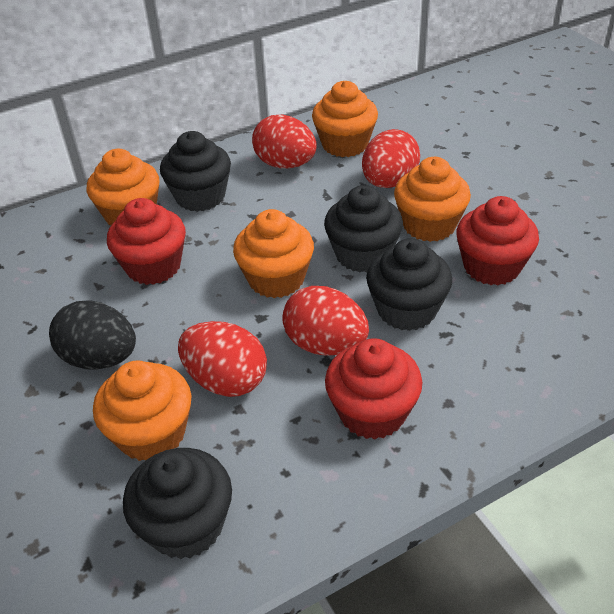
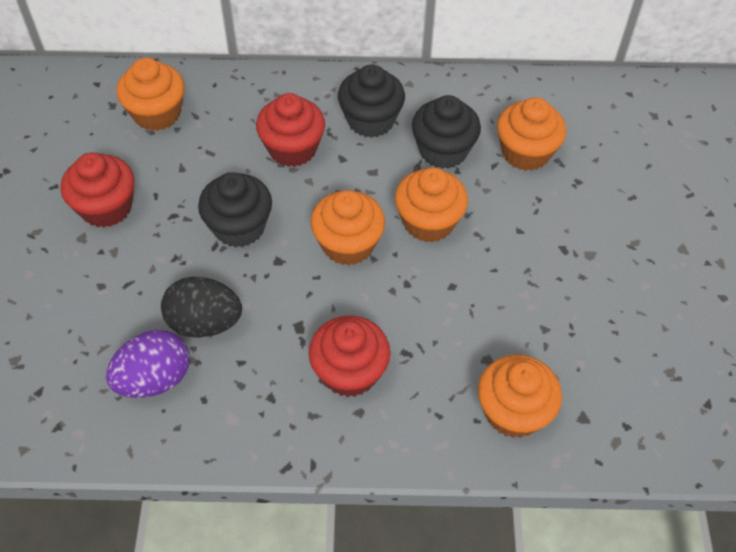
black cupcake: 4 -> 3
purple egg: 0 -> 1
red egg: 4 -> 0

